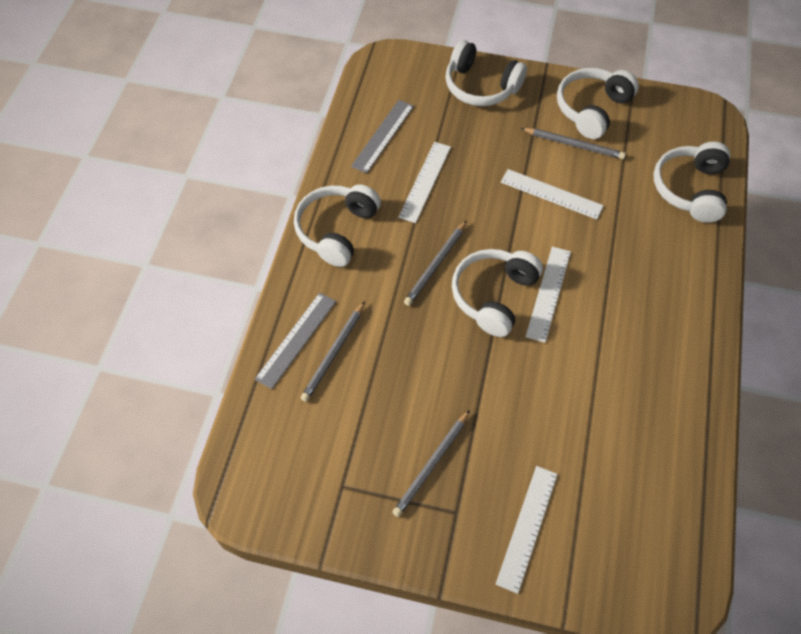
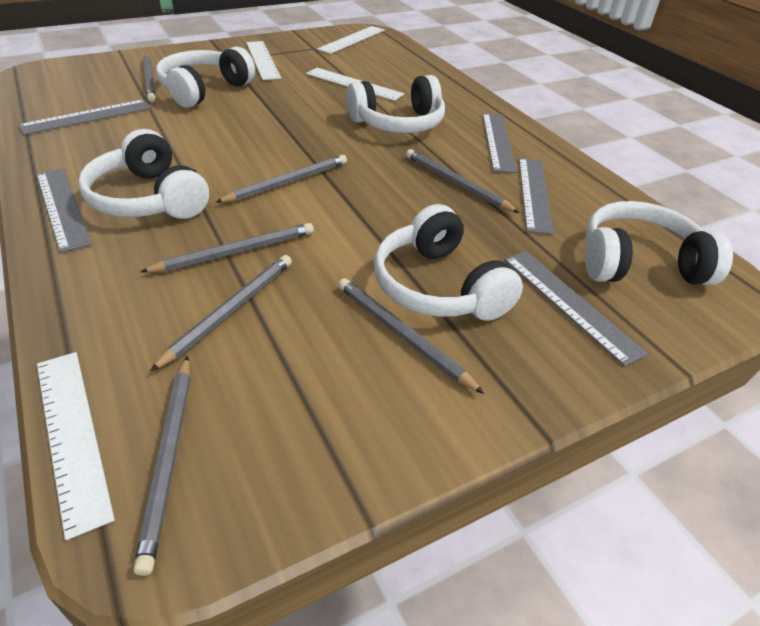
grey pencil: 4 -> 7
grey ruler: 2 -> 5

